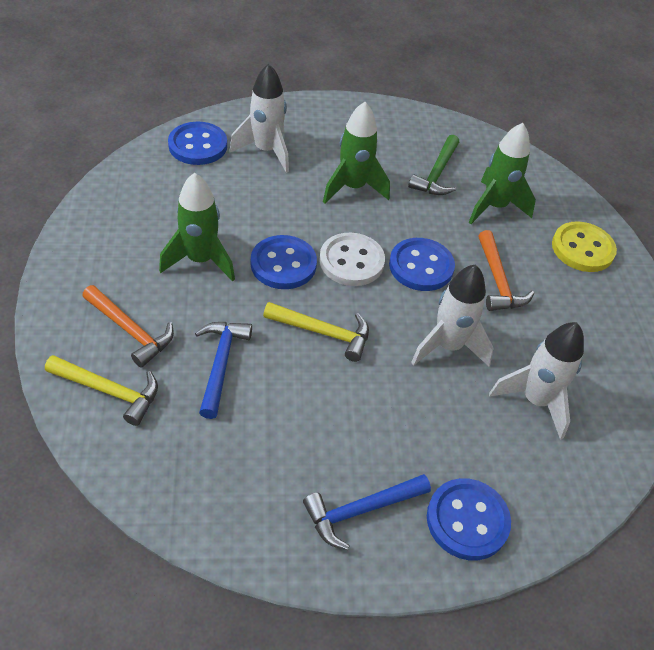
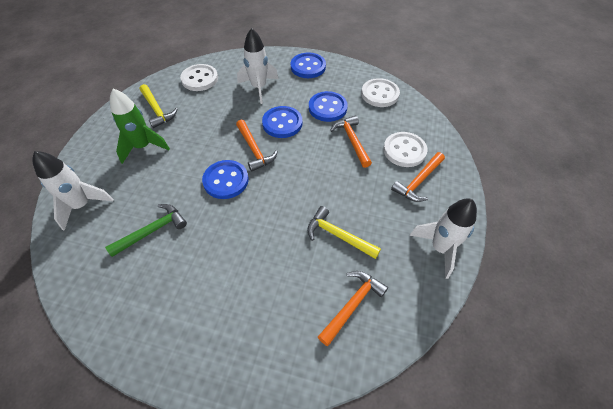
blue hammer: 2 -> 0
green rocket: 3 -> 1
orange hammer: 2 -> 4
white button: 1 -> 3
yellow button: 1 -> 0

